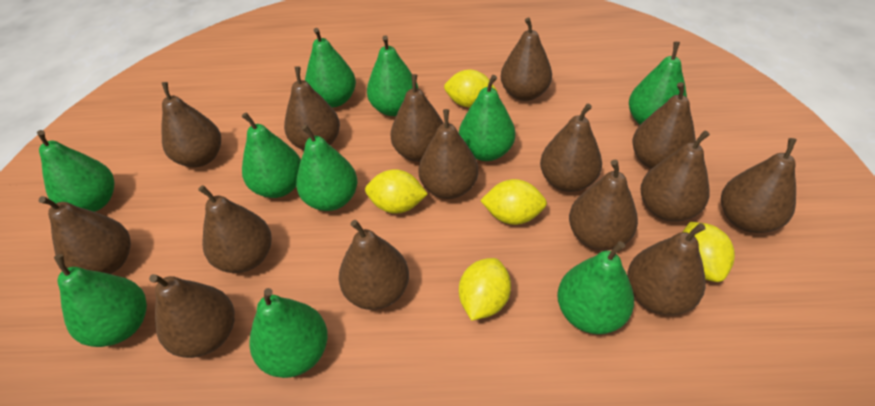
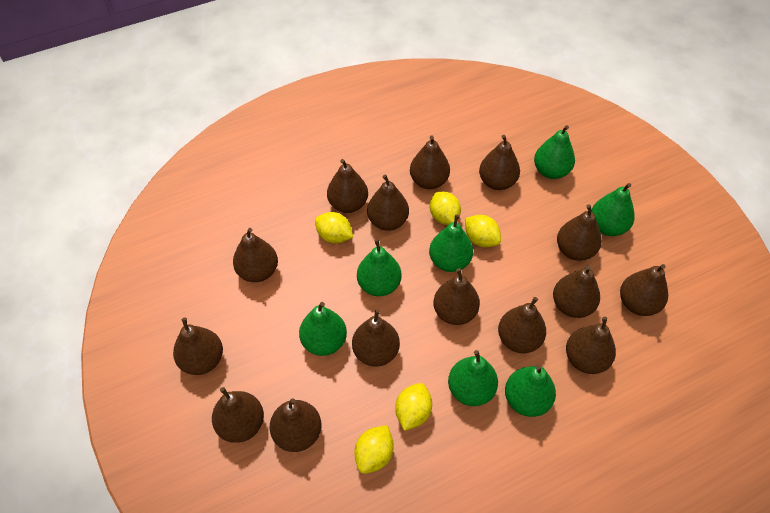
green pear: 10 -> 7

